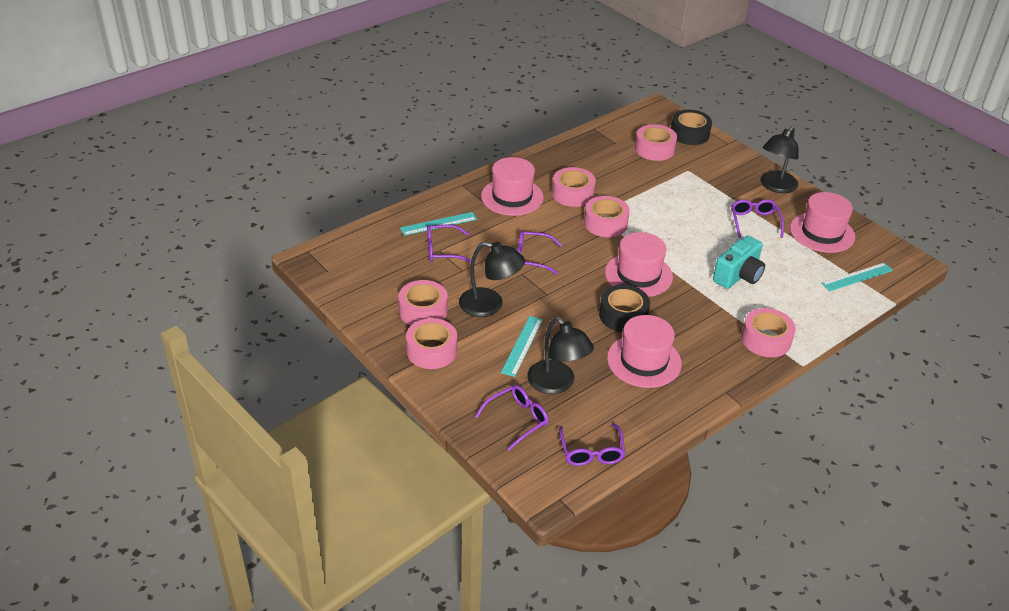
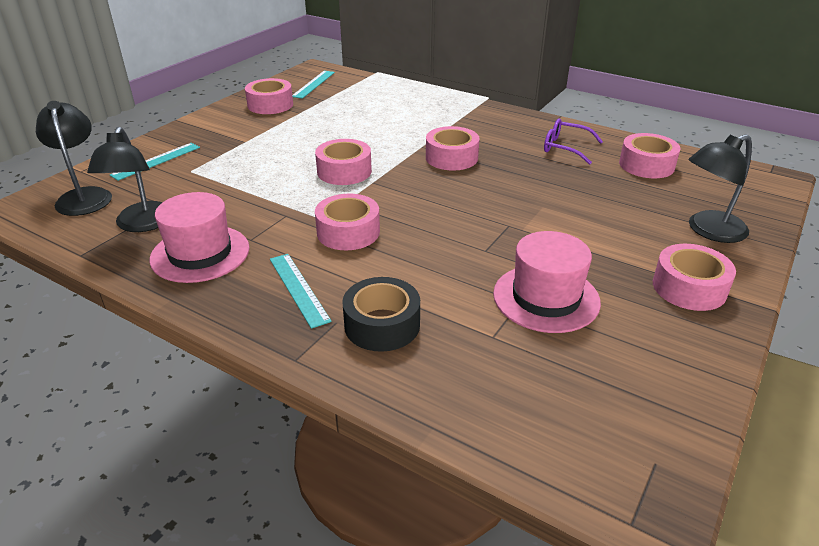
black tape: 2 -> 1
pink hat: 4 -> 2
purple glasses: 5 -> 1
turquoise camera: 1 -> 0

